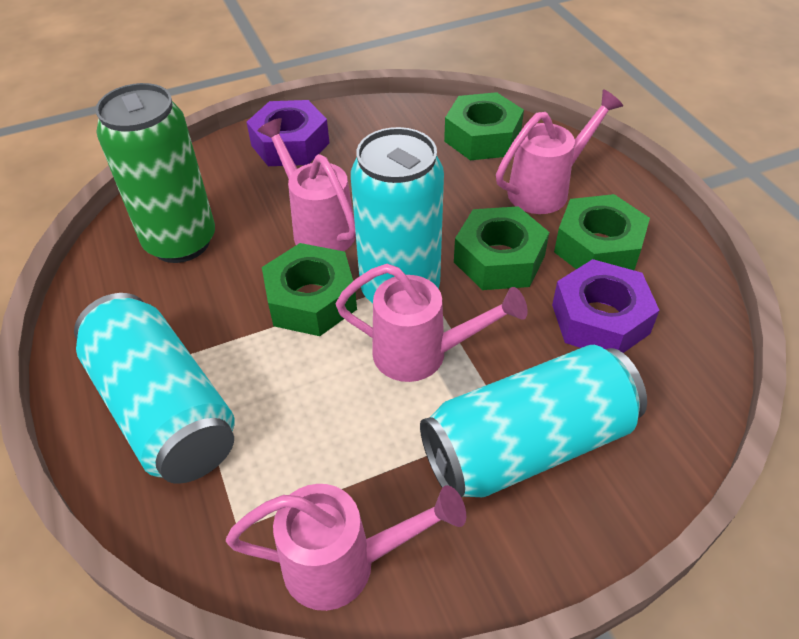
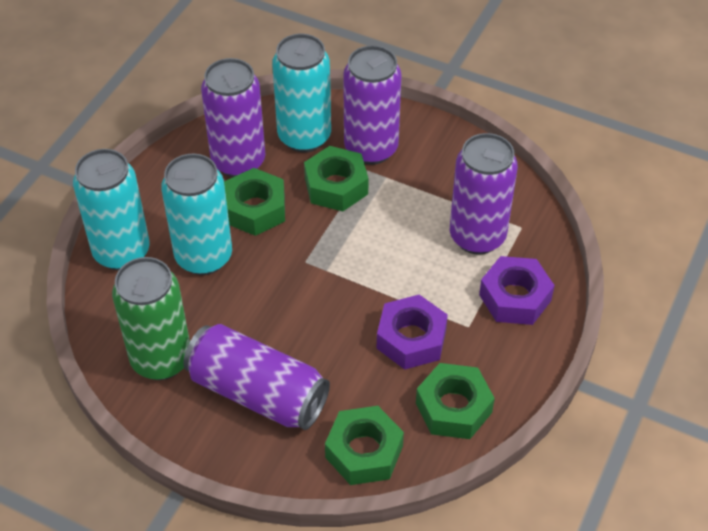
pink watering can: 4 -> 0
purple can: 0 -> 4

